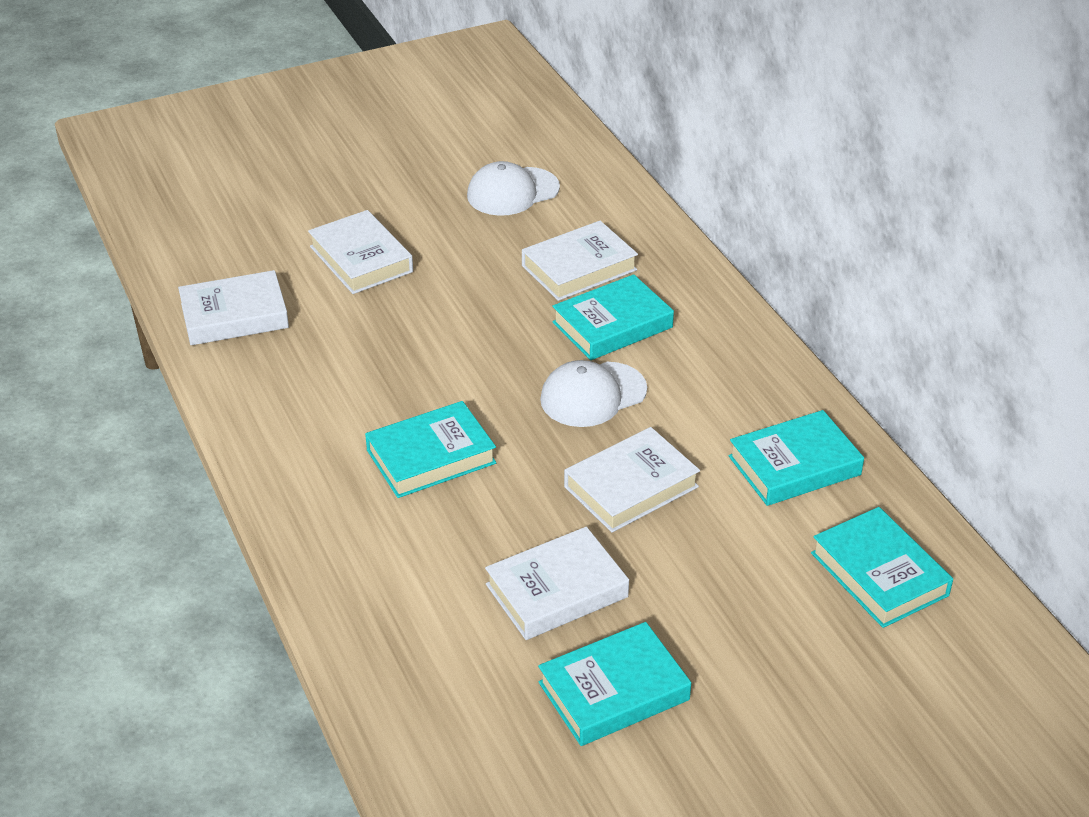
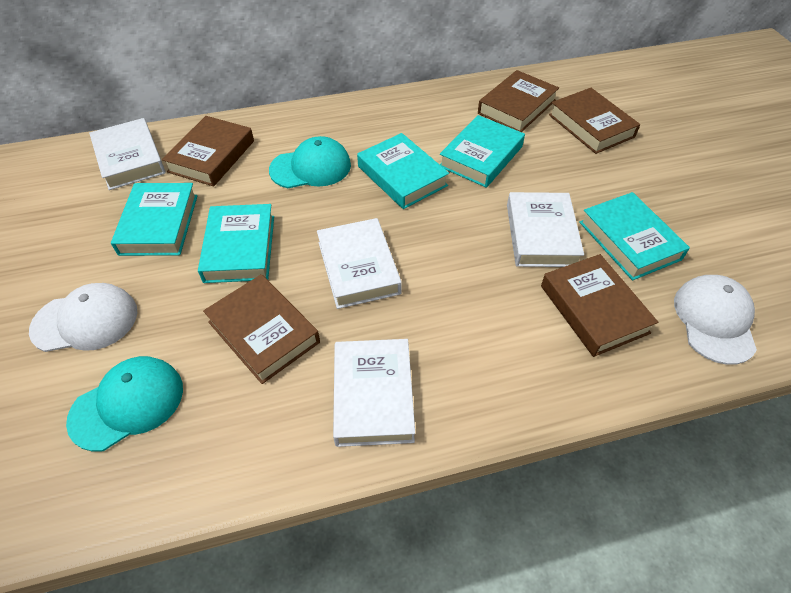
brown book: 0 -> 5
turquoise cap: 0 -> 2
white book: 5 -> 4

